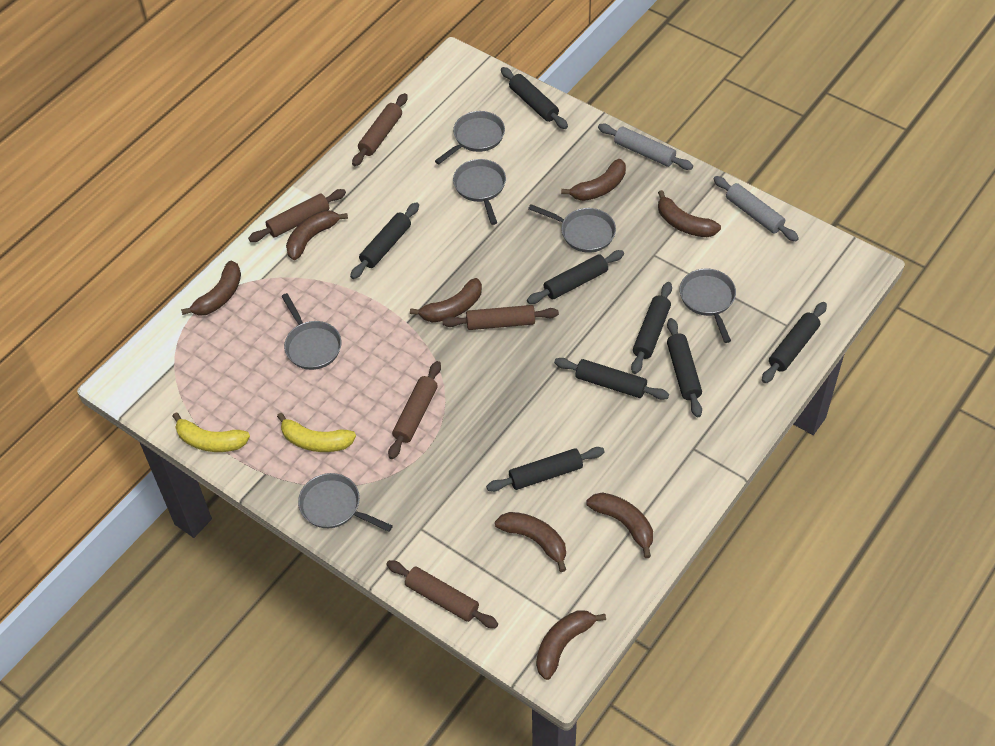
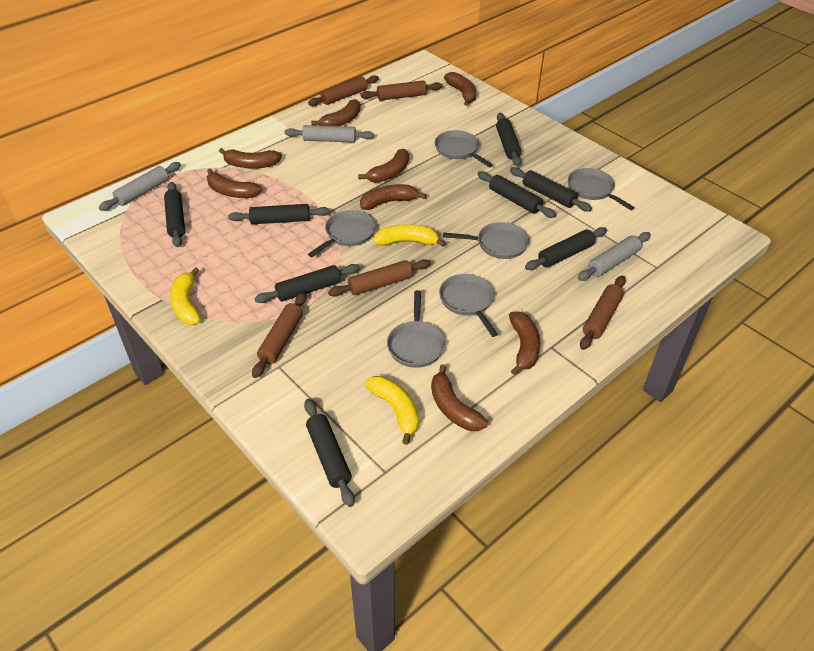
grey rolling pin: 2 -> 3
yellow banana: 2 -> 3

